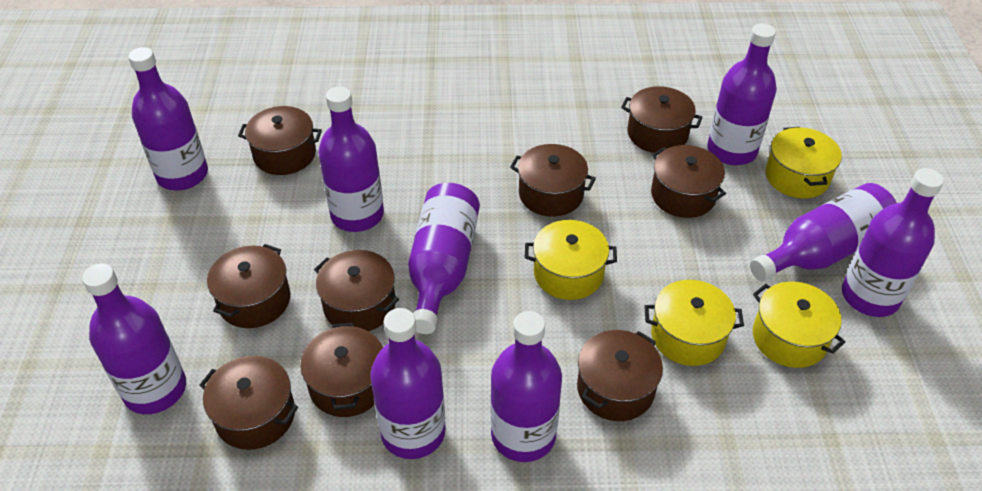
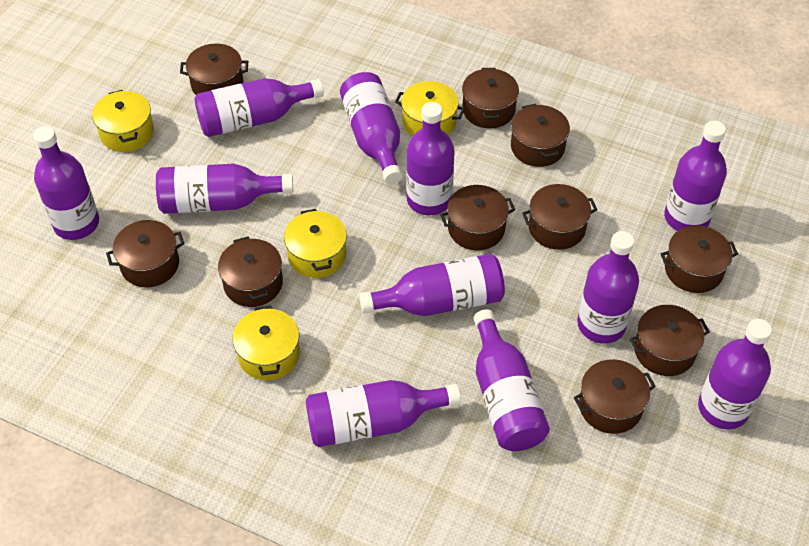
brown pot: 9 -> 10
purple bottle: 9 -> 11

